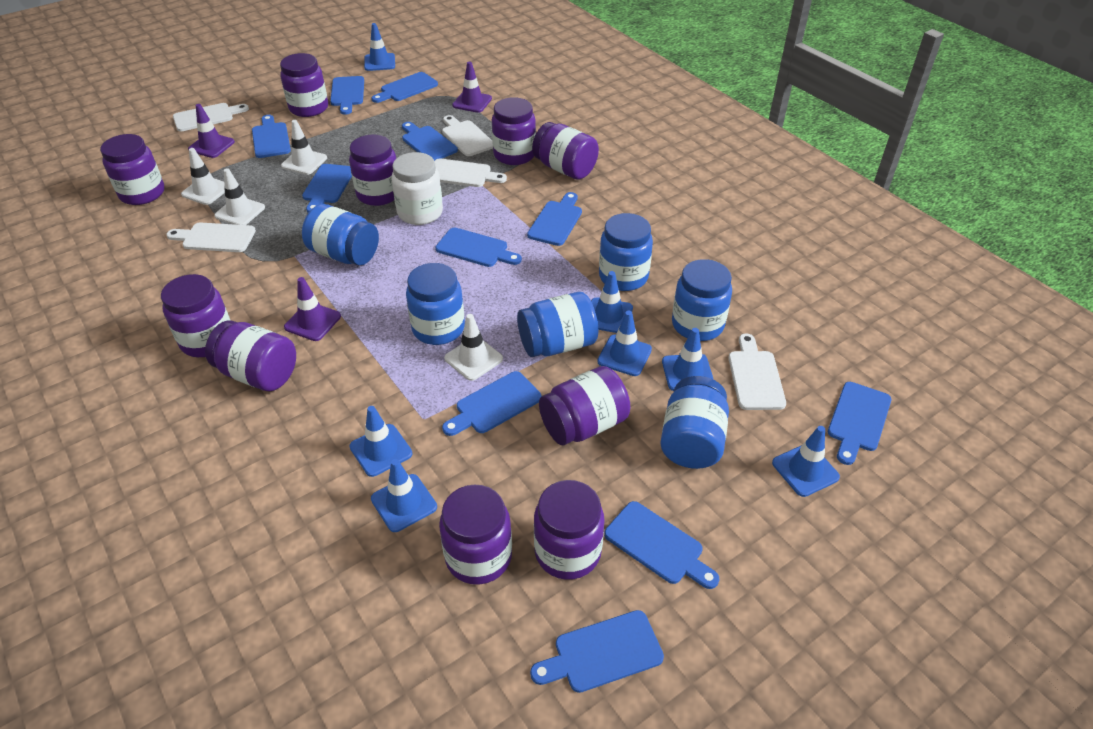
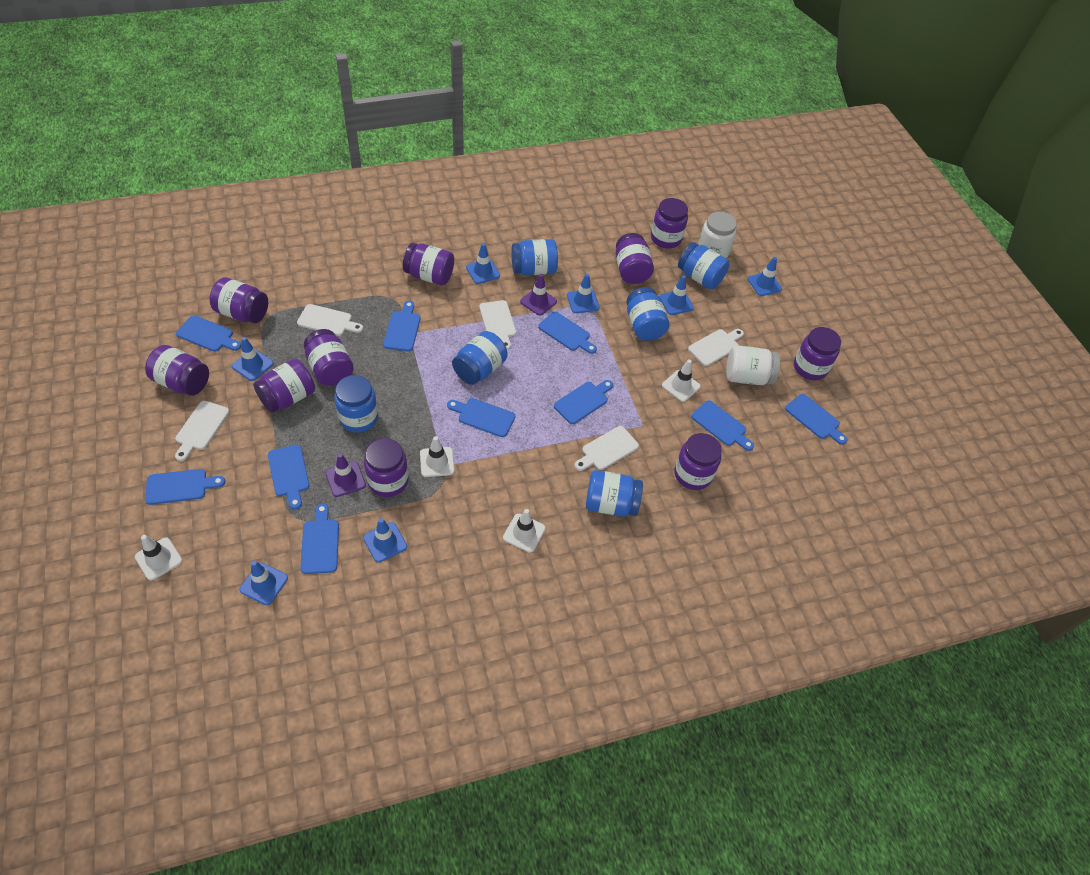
blue cutting board: 11 -> 10
purple traffic cone: 3 -> 2
white jar: 1 -> 2

